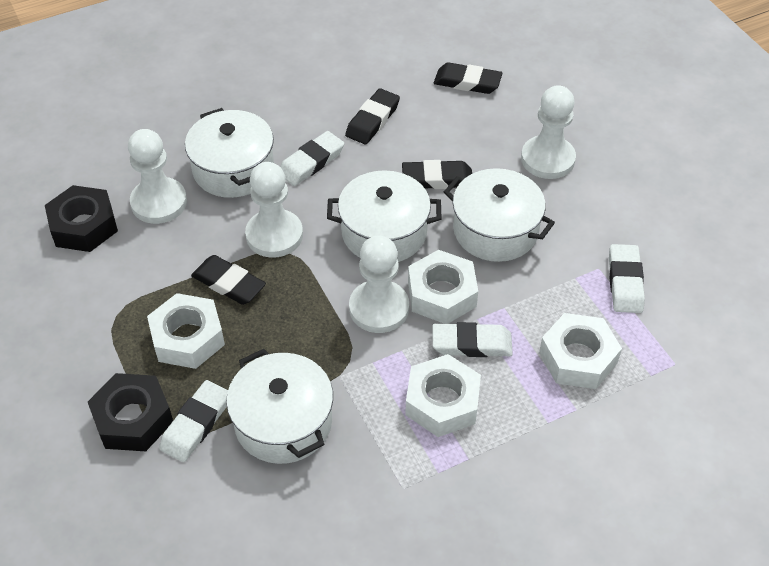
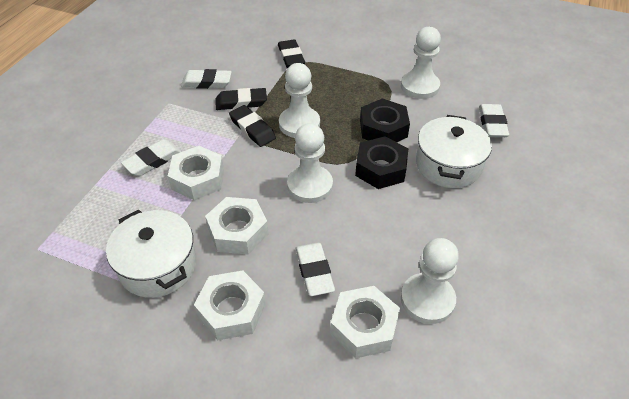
black eraser: 4 -> 3
white pot: 4 -> 2

